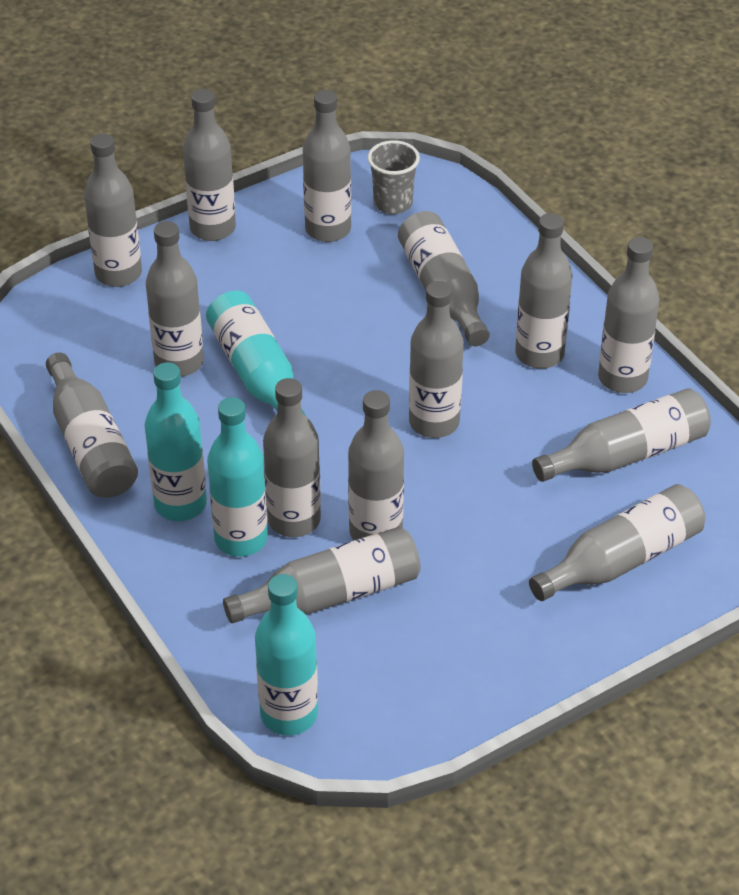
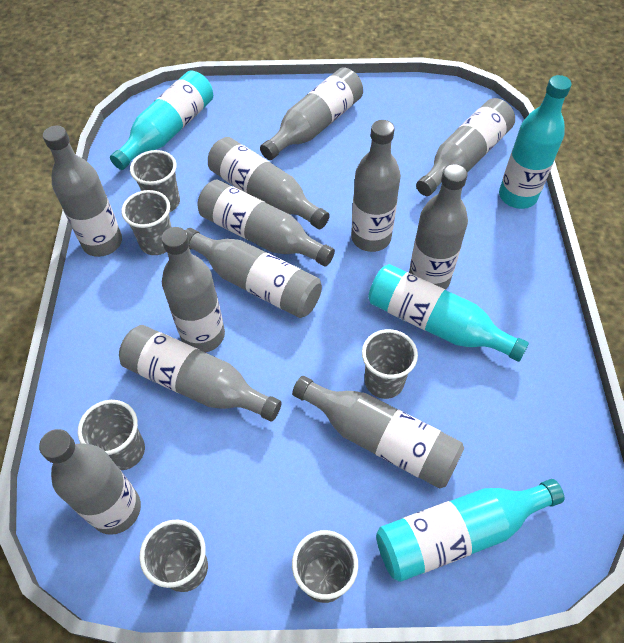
grey bottle: 14 -> 12
grey cup: 1 -> 6

